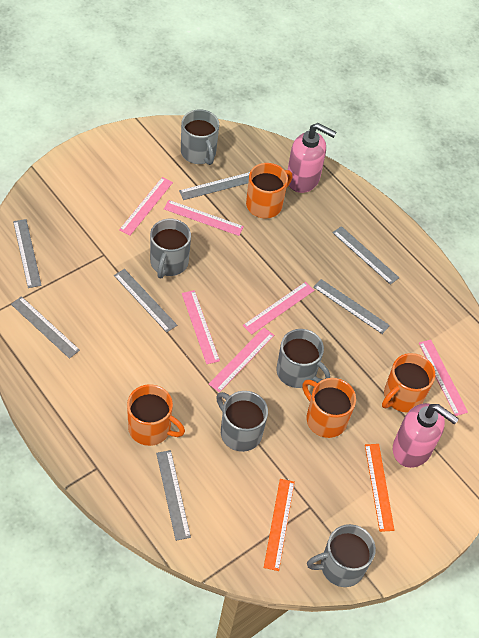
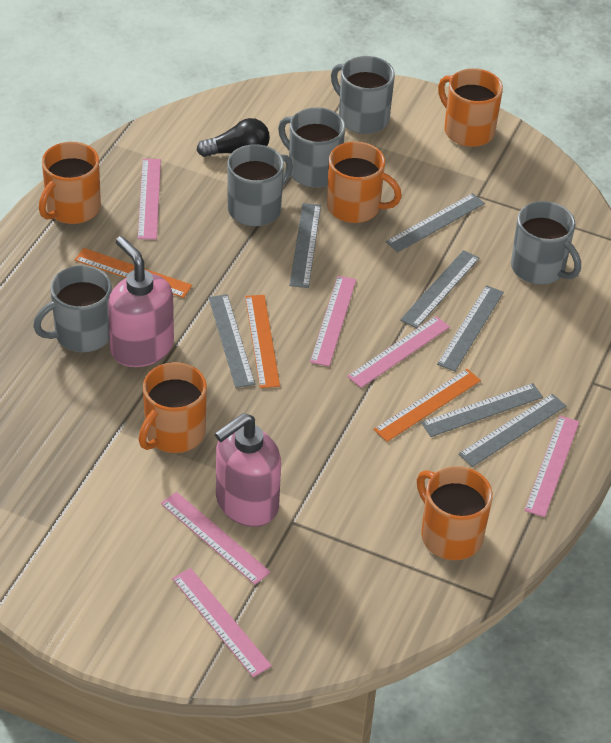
black light bulb: 0 -> 1
orange mug: 4 -> 5
orange ruler: 2 -> 3

